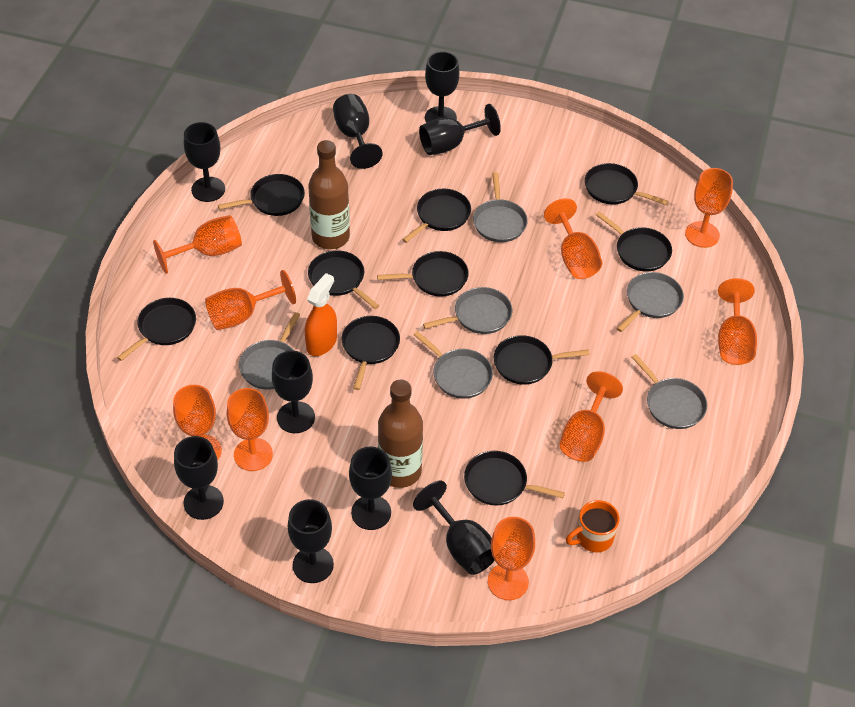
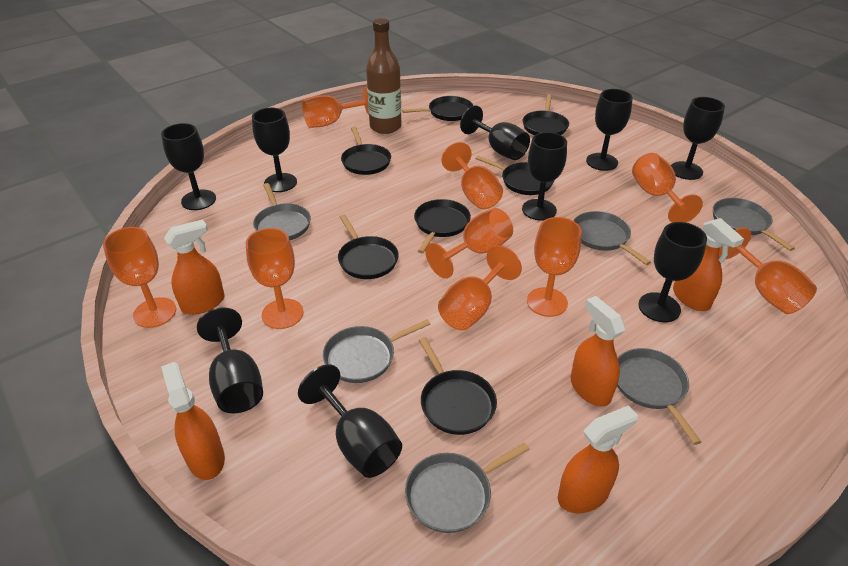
black pan: 10 -> 7
brown bottle: 2 -> 1
orange mug: 1 -> 0
orange spray bottle: 1 -> 5

